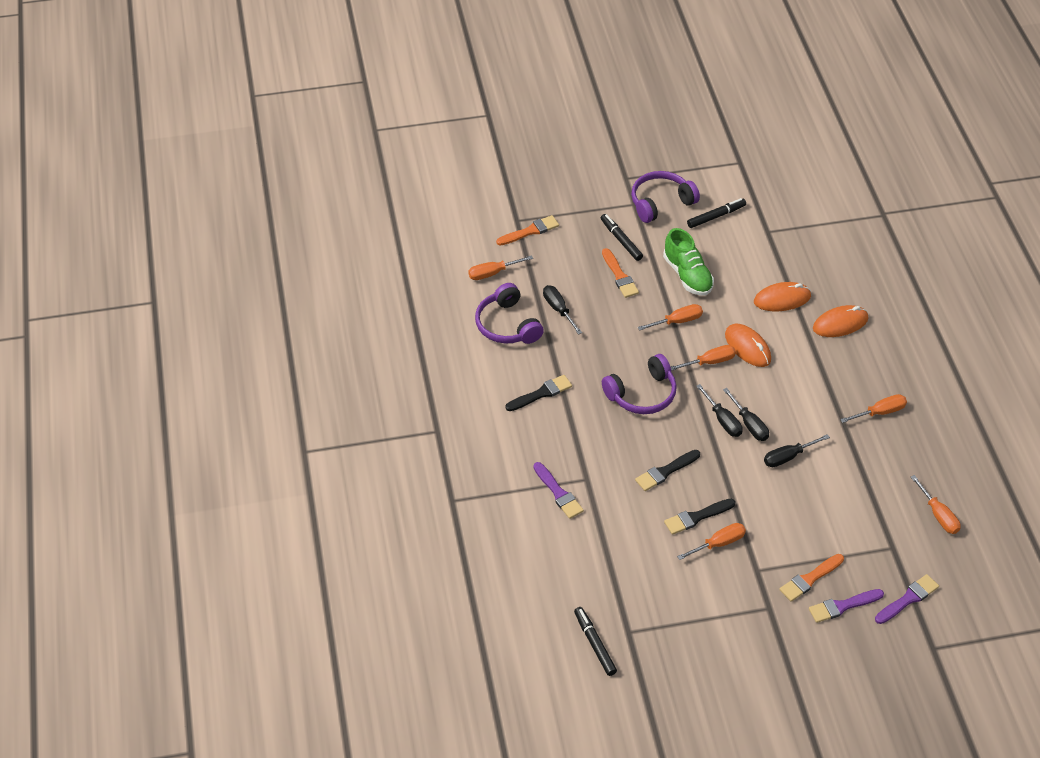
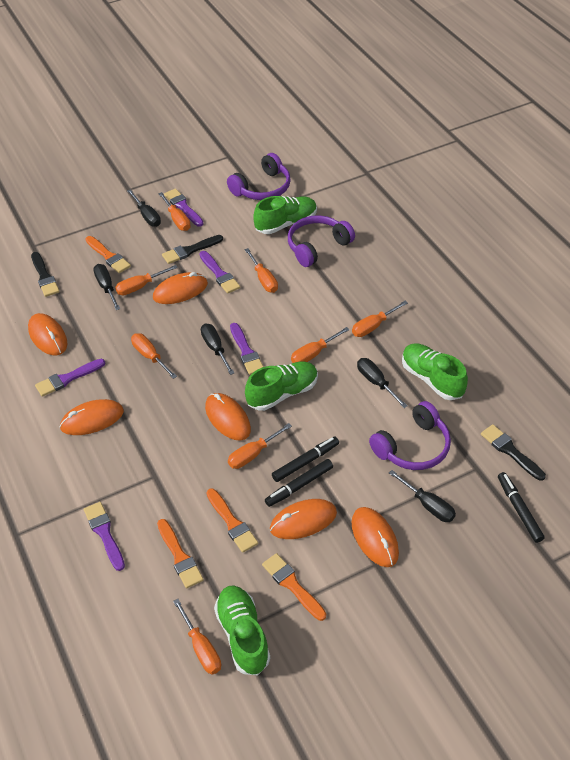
black screwdriver: 4 -> 5
green shoe: 1 -> 4
orange brush: 3 -> 4
orange mouse: 3 -> 6
orange screwdriver: 6 -> 8
purple brush: 3 -> 5

